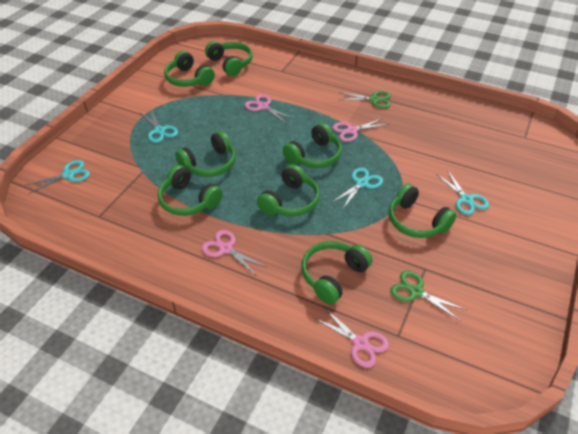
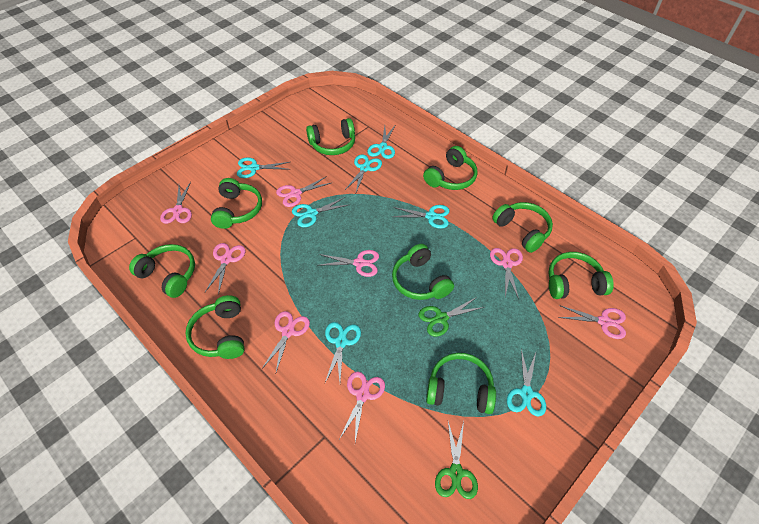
green headphones: 8 -> 9
pink scissors: 4 -> 8
turquoise scissors: 4 -> 7

